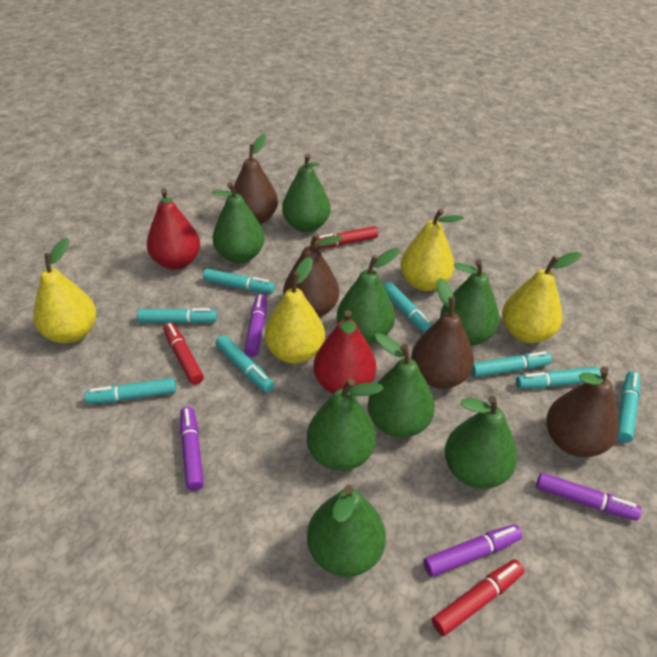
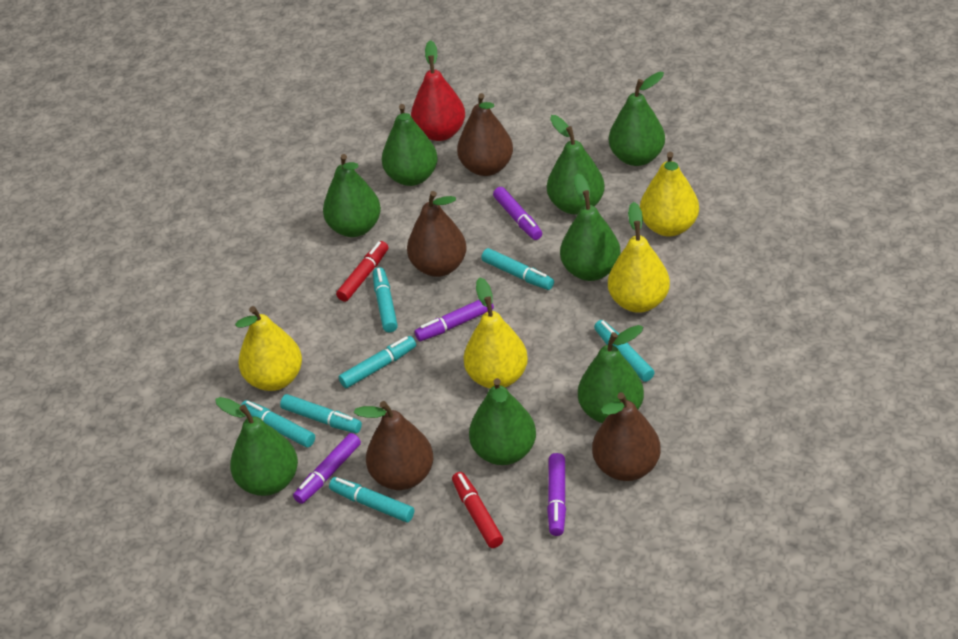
red marker: 3 -> 2
red pear: 2 -> 1
turquoise marker: 8 -> 7

